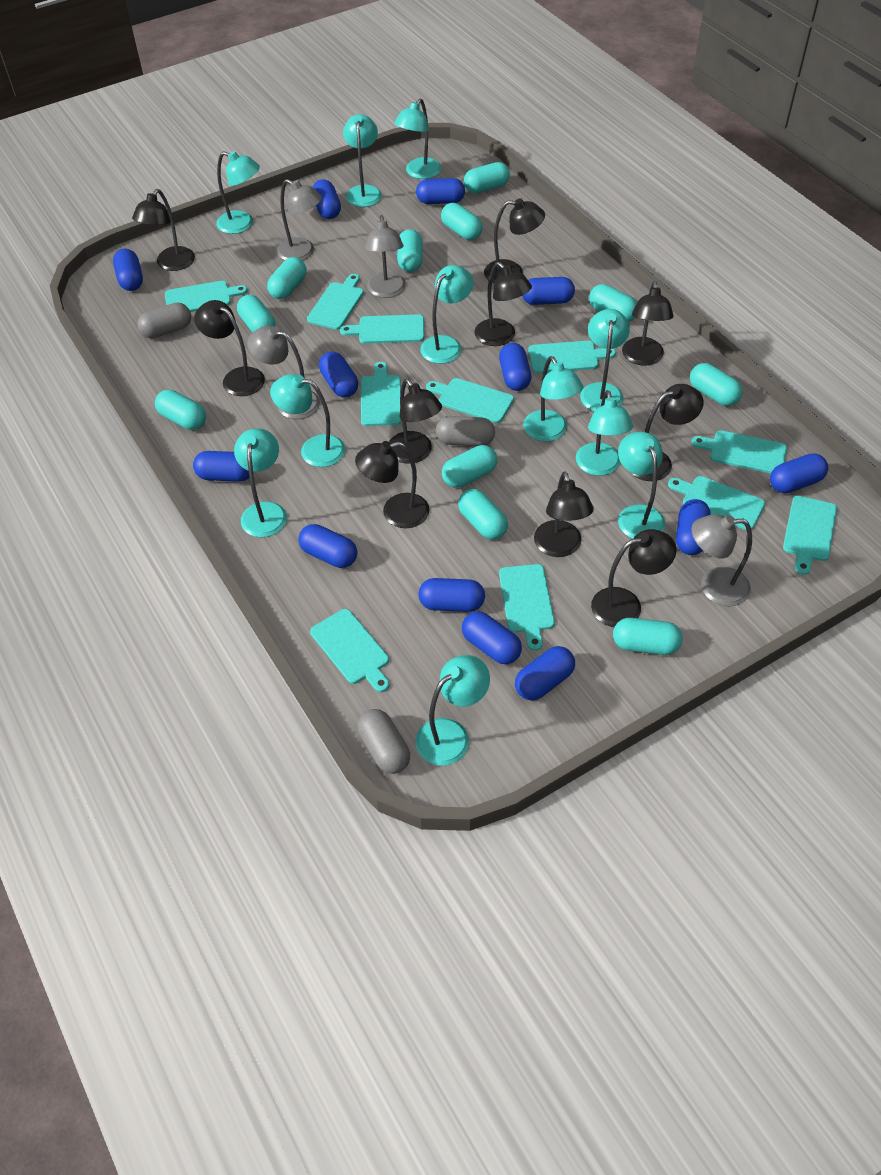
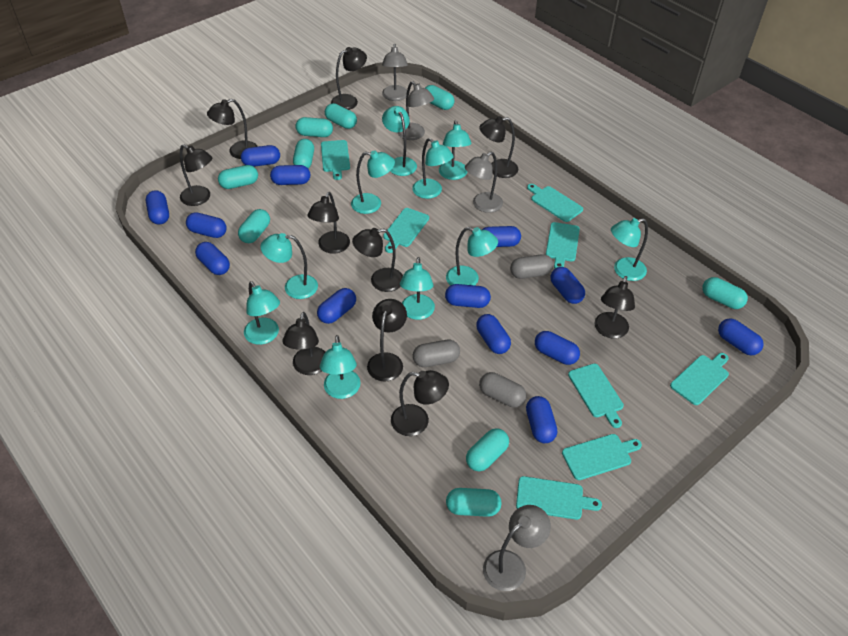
turquoise capsule: 11 -> 9
turquoise cutting board: 11 -> 8
turquoise lamp: 11 -> 10

